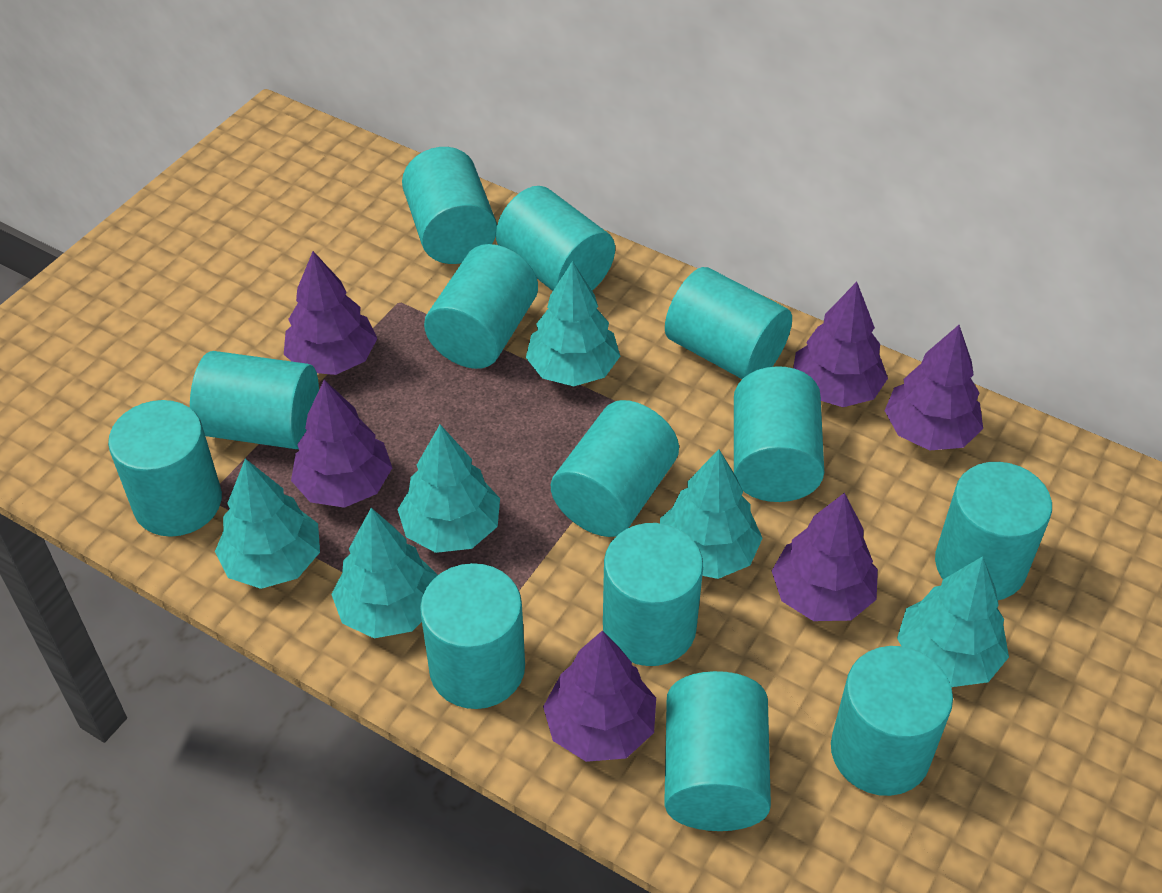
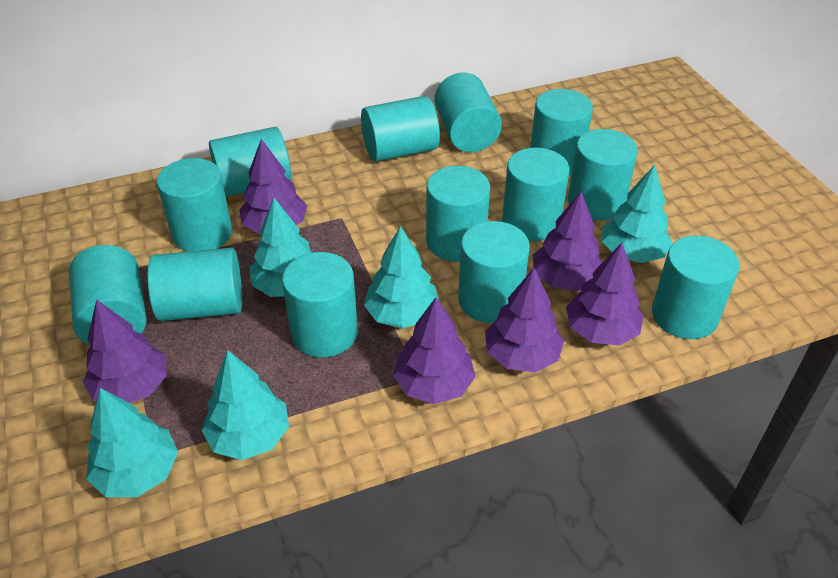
turquoise tree: 6 -> 5

